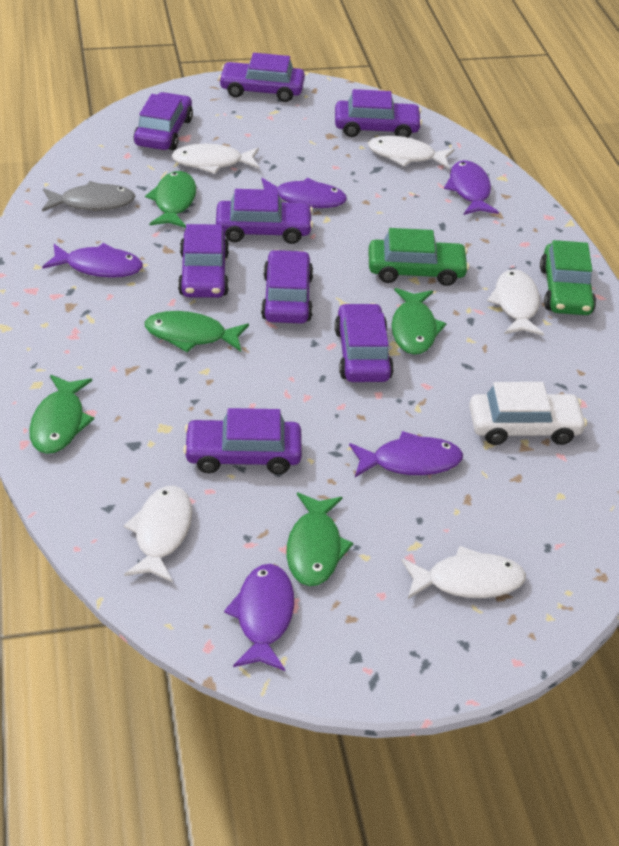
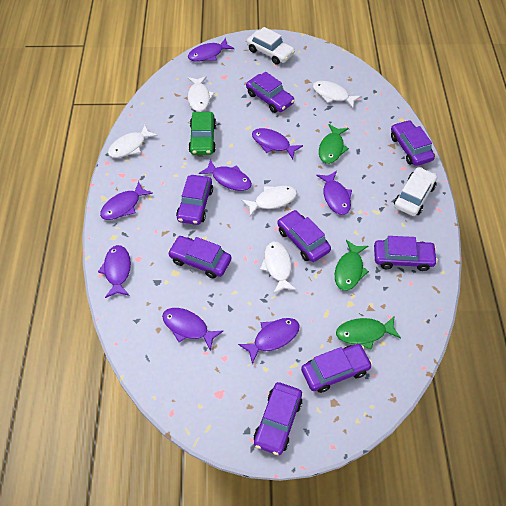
green car: 2 -> 1
green fish: 5 -> 3
grey fish: 1 -> 0
purple fish: 5 -> 8
white car: 1 -> 2

